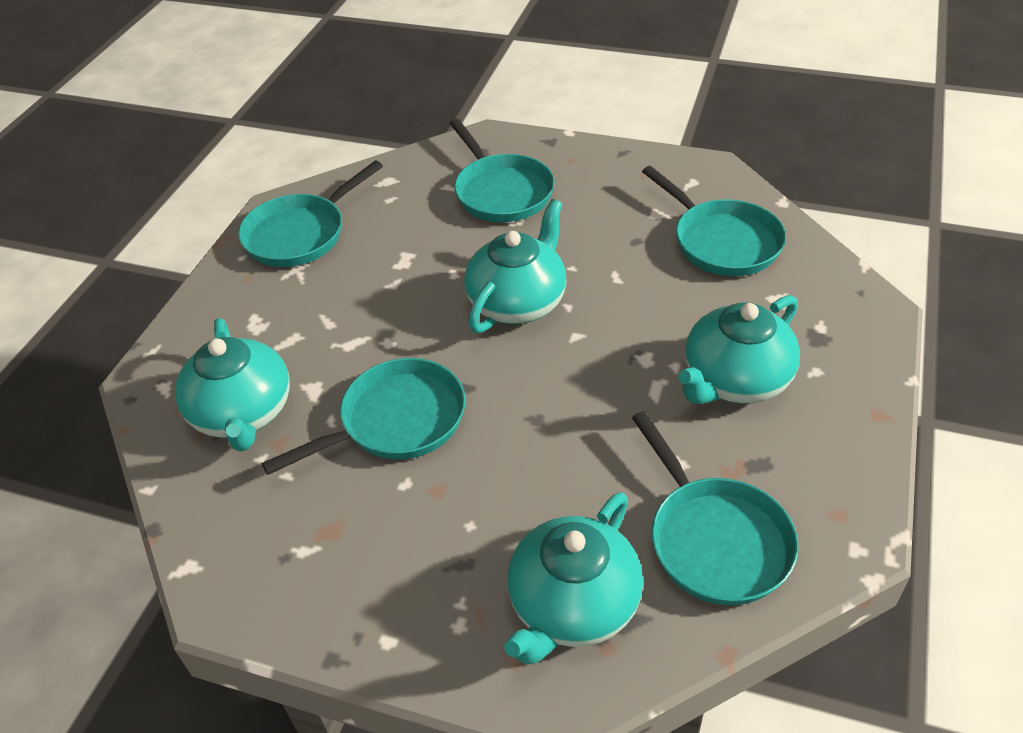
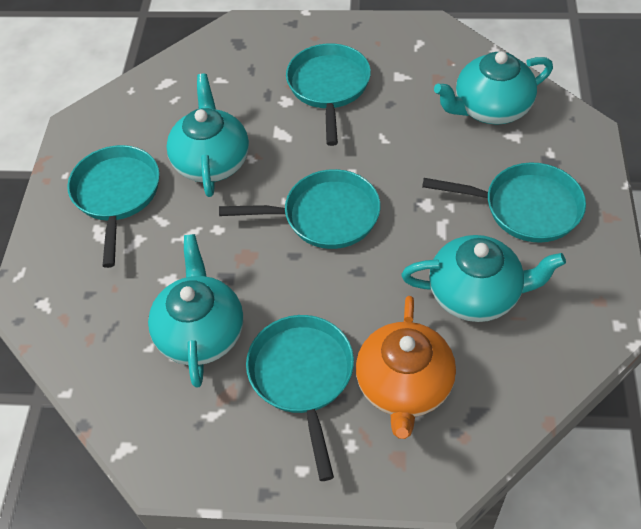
orange teapot: 0 -> 1

